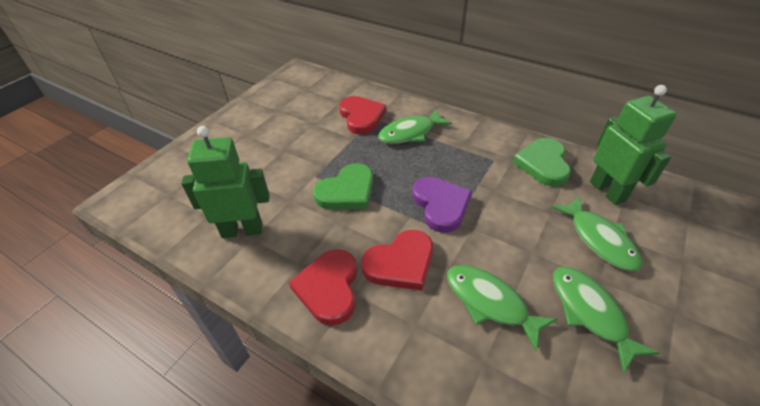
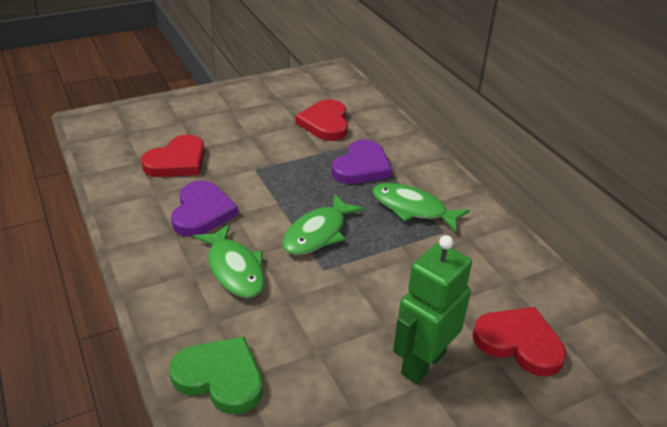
green fish: 4 -> 3
green heart: 2 -> 1
green robot: 2 -> 1
purple heart: 1 -> 2

